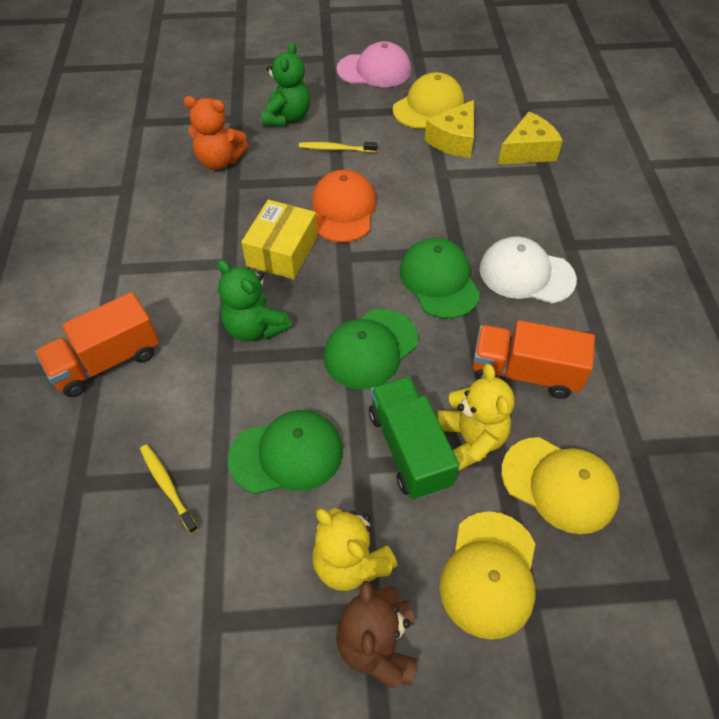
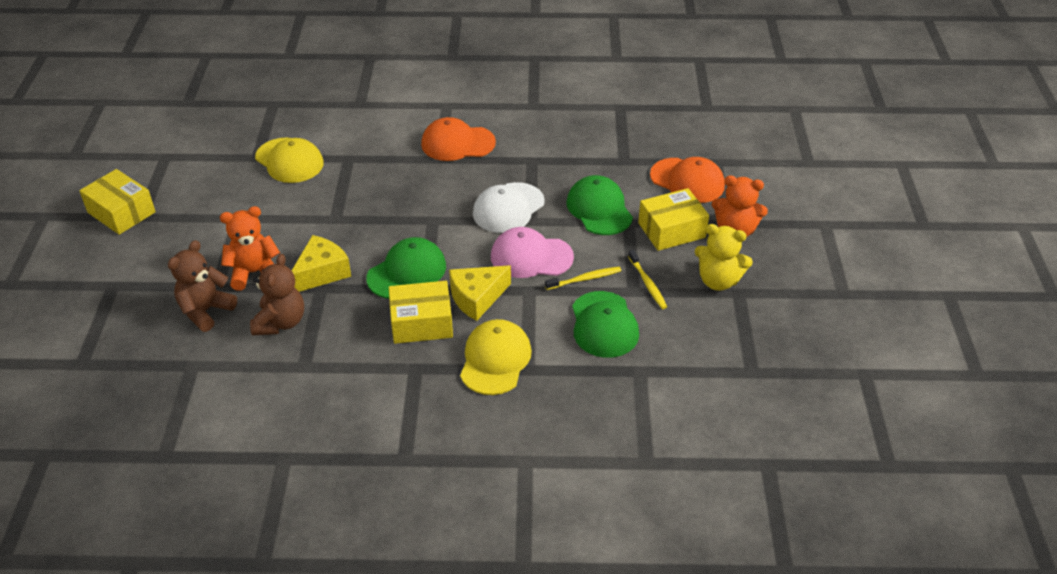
brown teddy bear: 1 -> 2
green teddy bear: 2 -> 0
green truck: 1 -> 0
orange cap: 1 -> 2
orange teddy bear: 1 -> 2
orange truck: 2 -> 0
yellow box: 1 -> 3
yellow cap: 3 -> 2
yellow teddy bear: 2 -> 1

